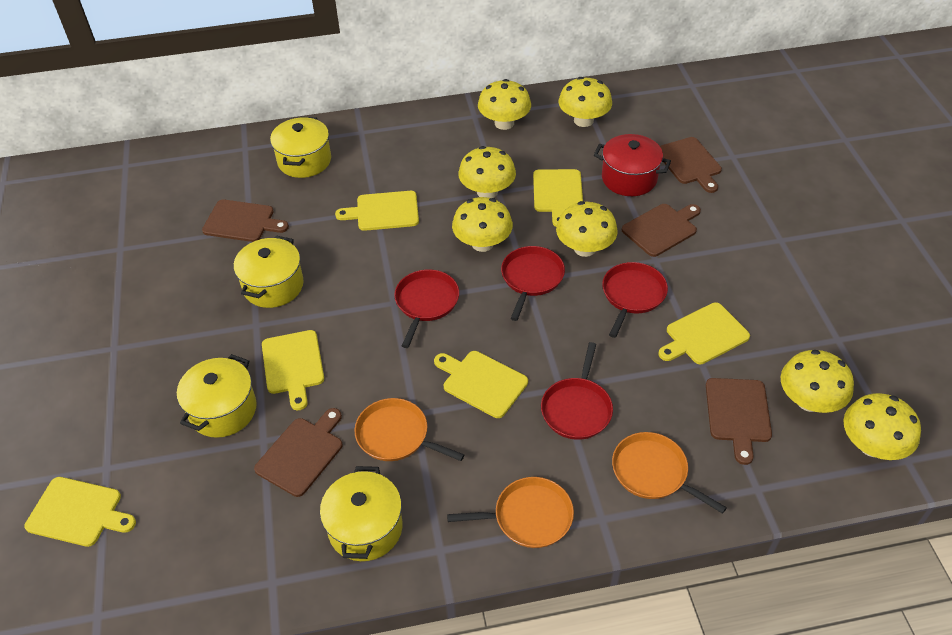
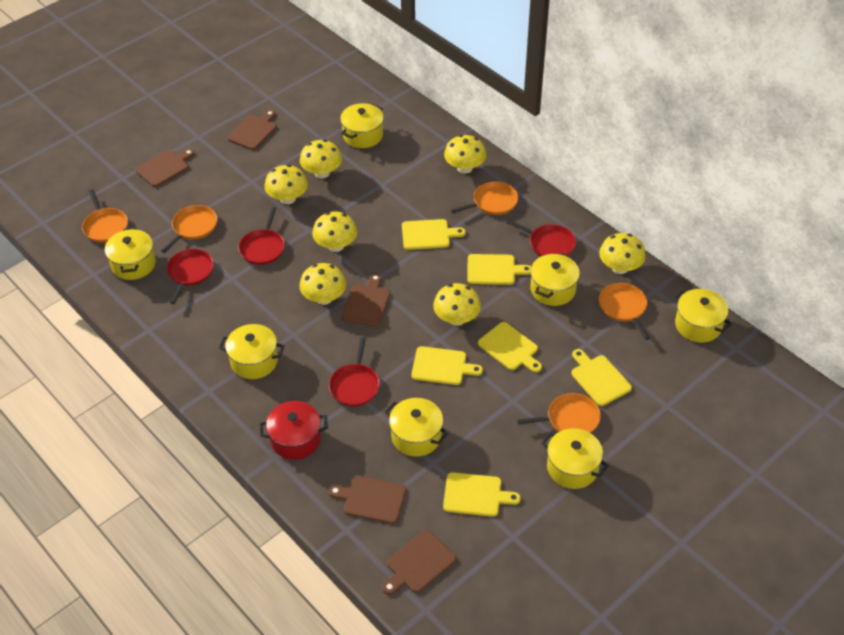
orange pan: 3 -> 5
yellow pot: 4 -> 7

